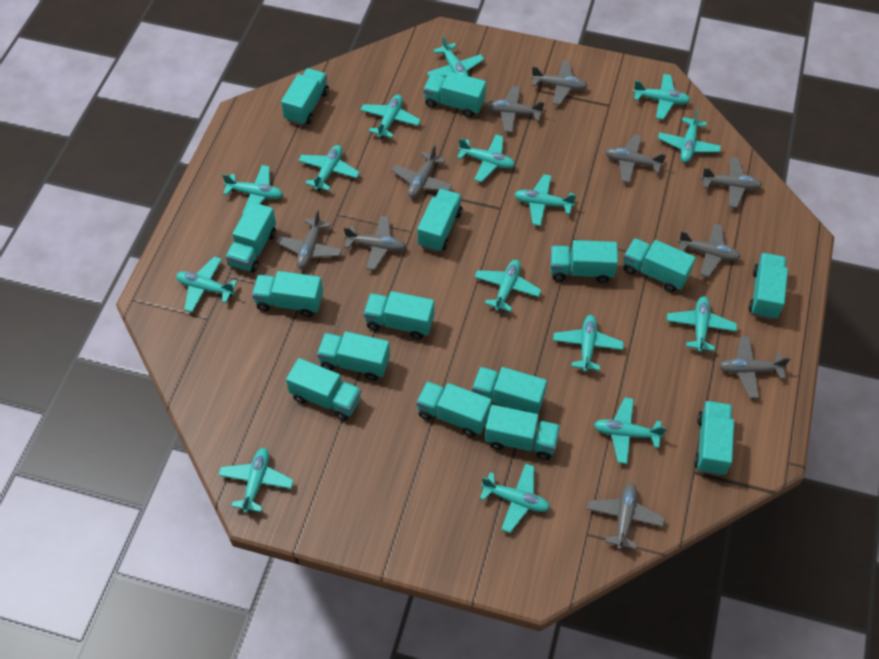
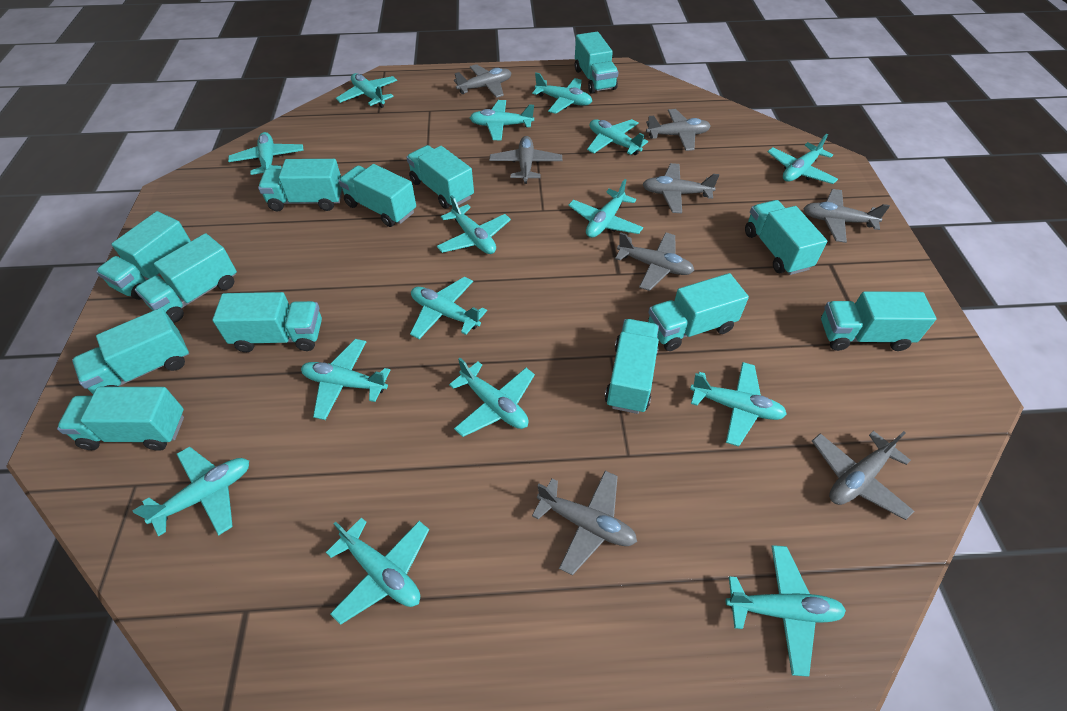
grey plane: 10 -> 8
turquoise truck: 15 -> 13

